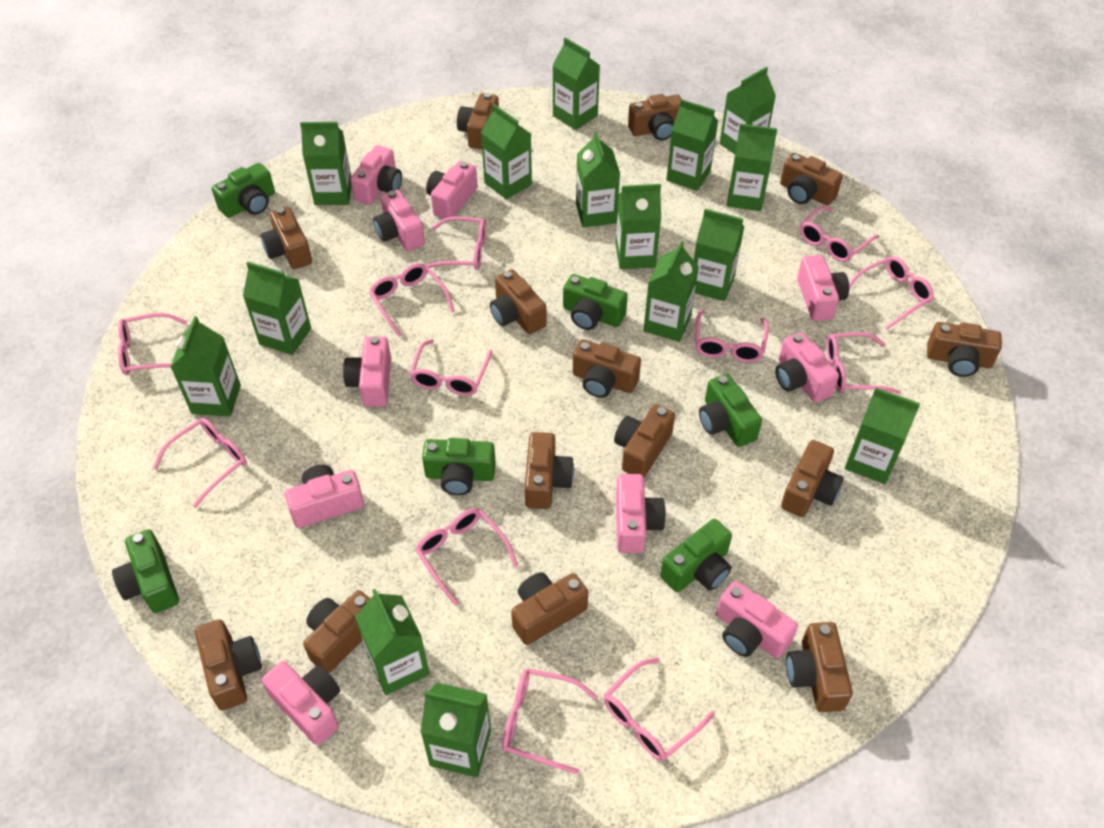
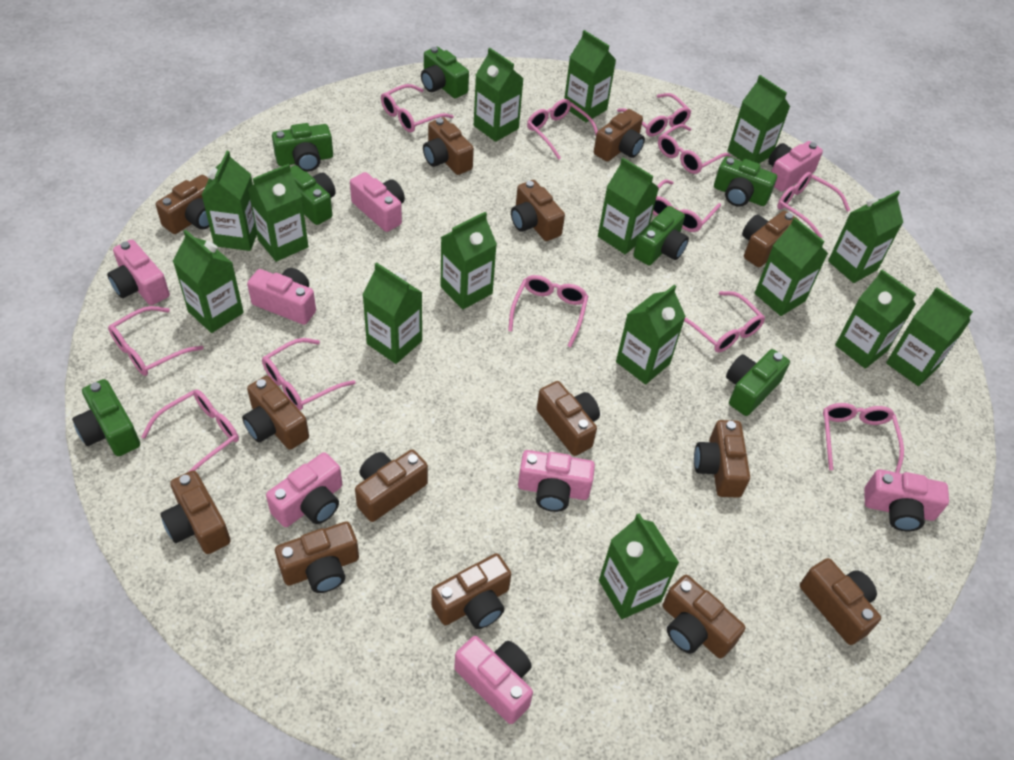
green camera: 6 -> 7
pink camera: 10 -> 8

